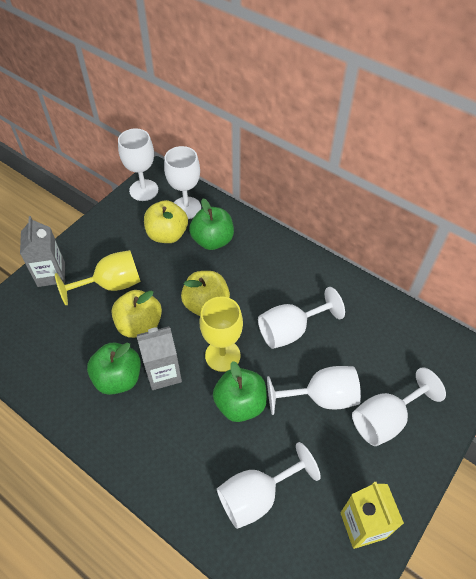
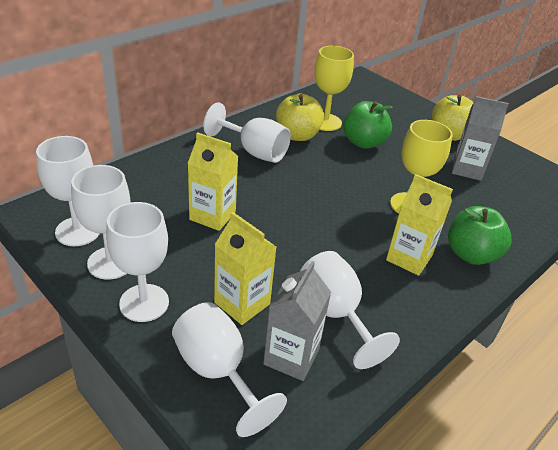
green apple: 3 -> 2
yellow apple: 3 -> 2
yellow carton: 1 -> 3

